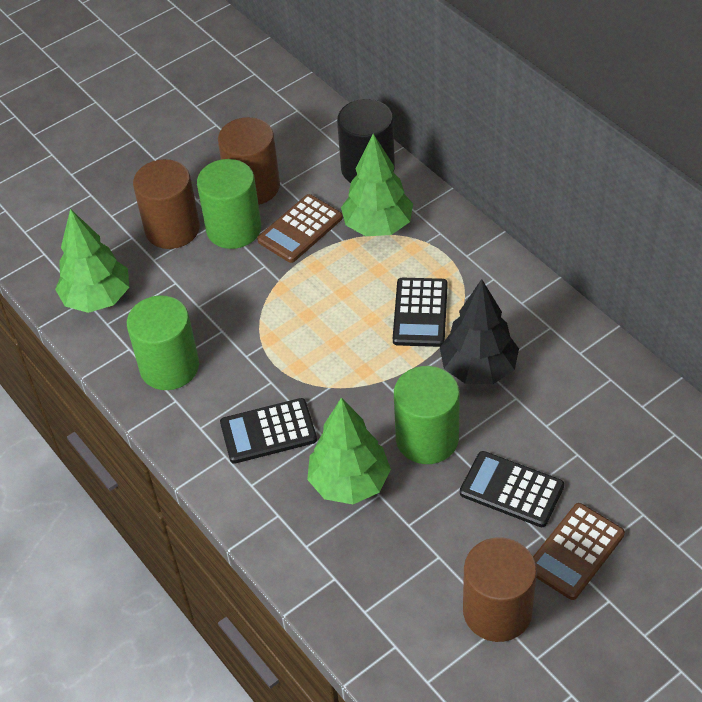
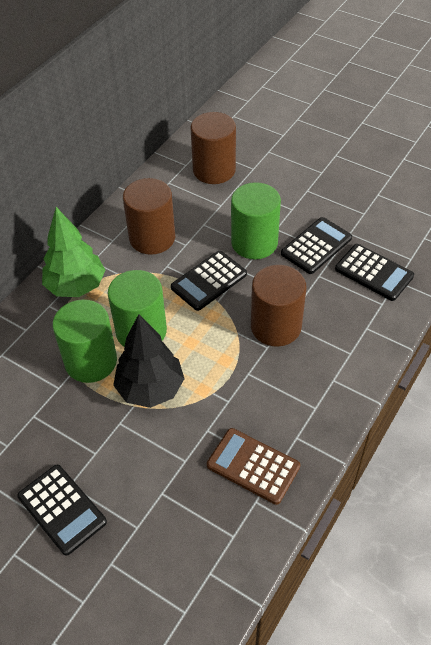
black calculator: 3 -> 4
black cylinder: 1 -> 0
brown calculator: 2 -> 1
green tree: 3 -> 1

